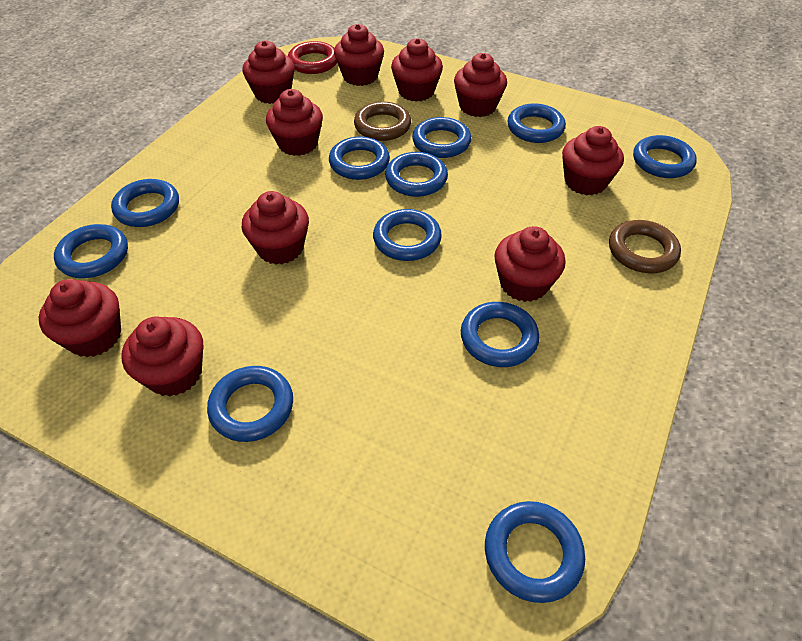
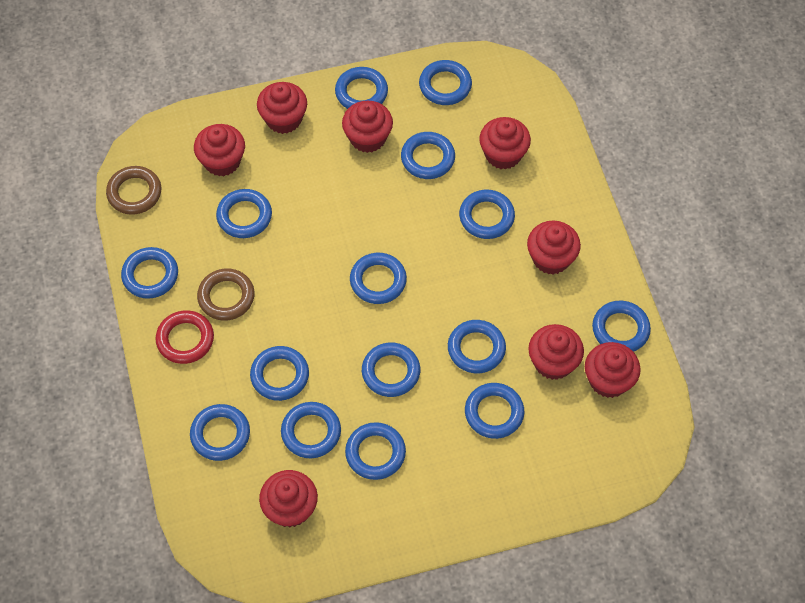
blue ring: 11 -> 15
red cupcake: 10 -> 8

